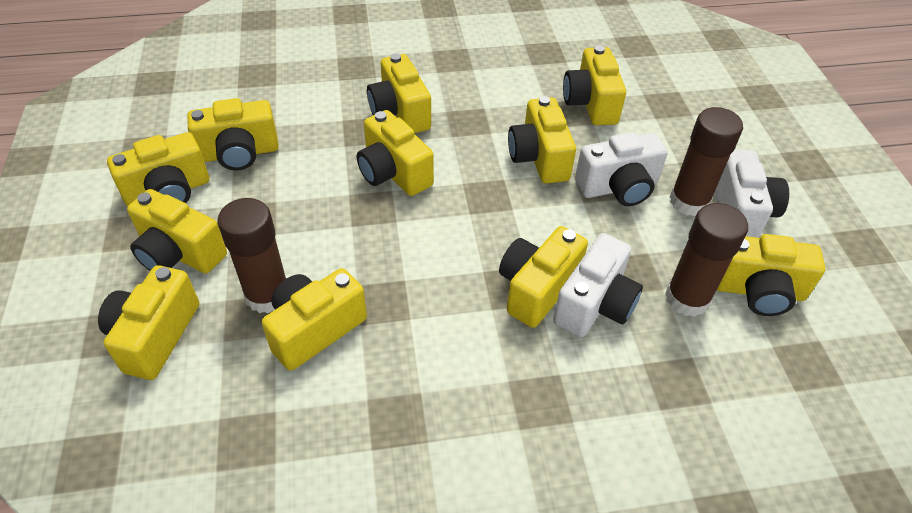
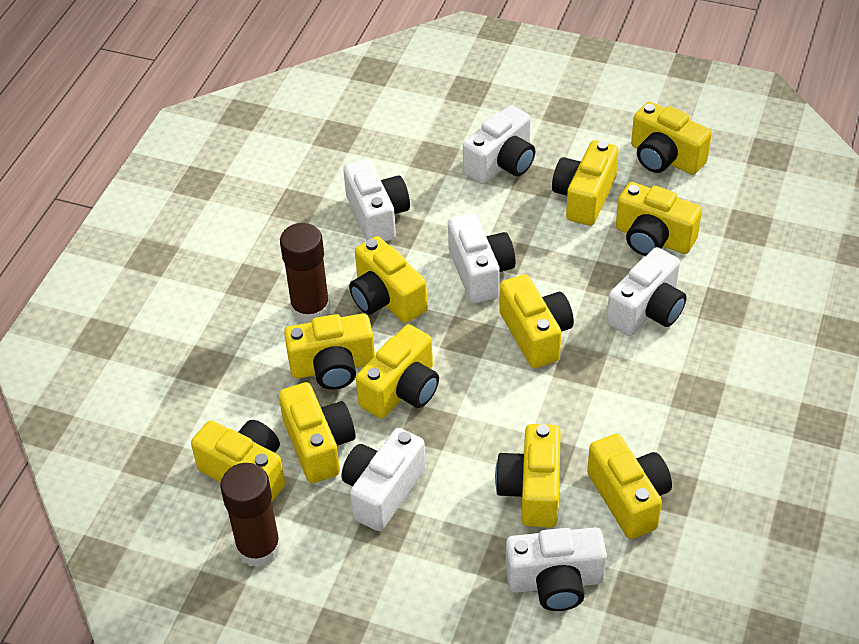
brown glue stick: 3 -> 2
white camera: 3 -> 6

